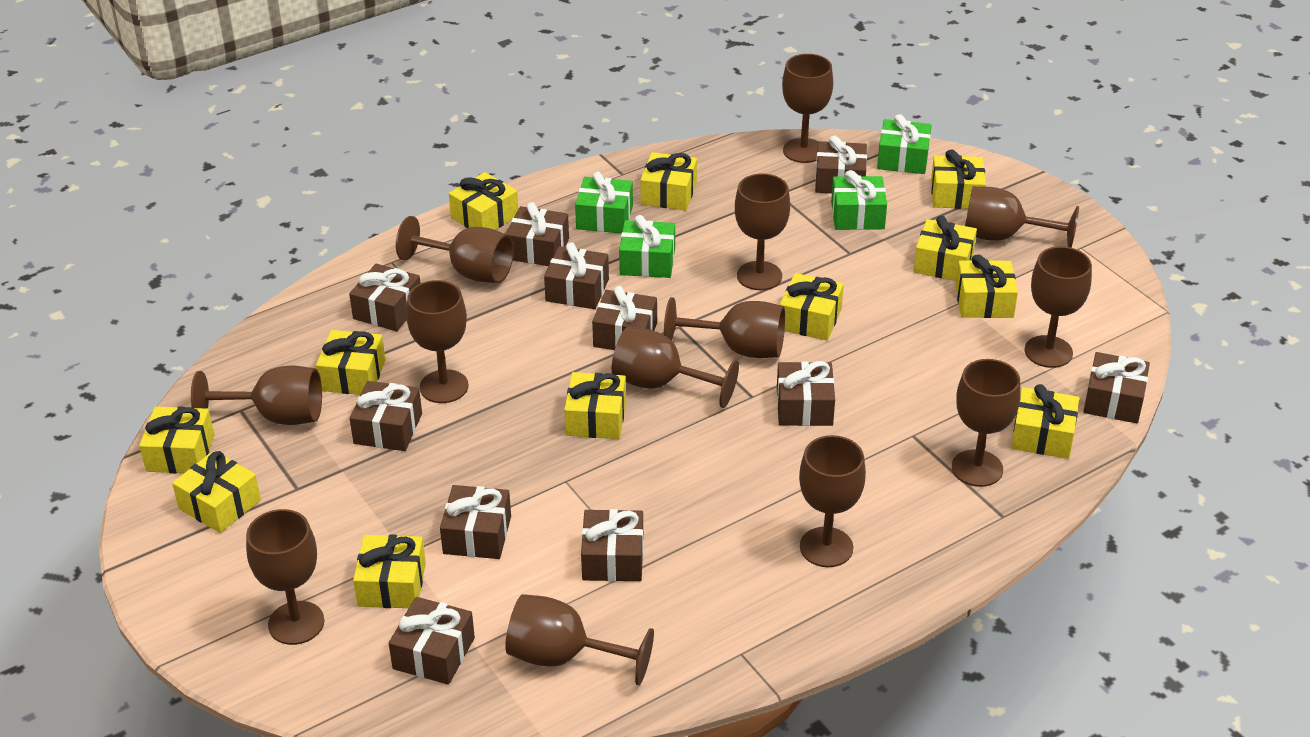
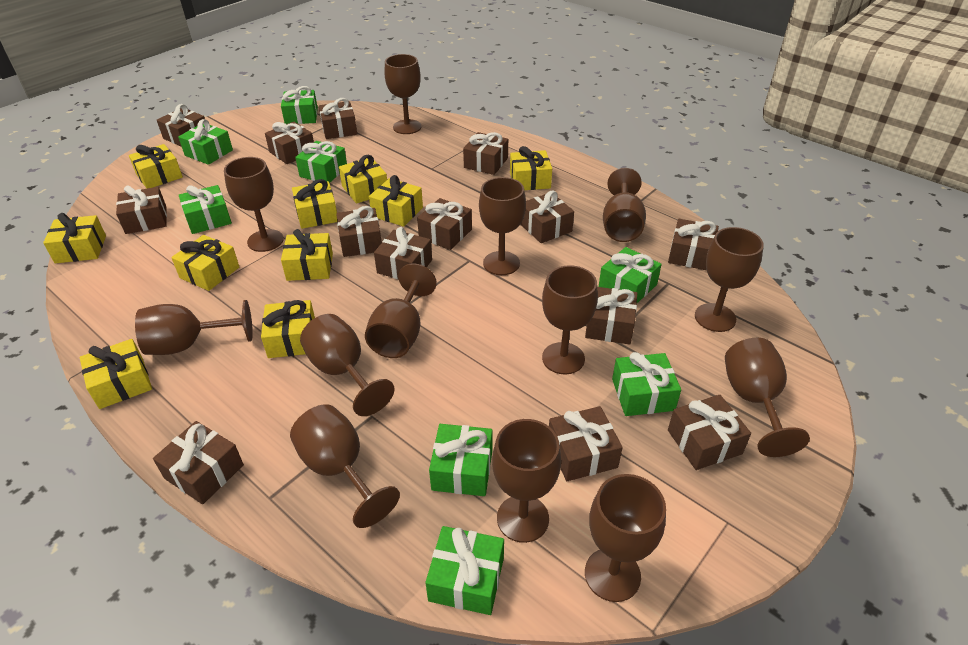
brown gift: 11 -> 14
green gift: 4 -> 8
yellow gift: 12 -> 10

